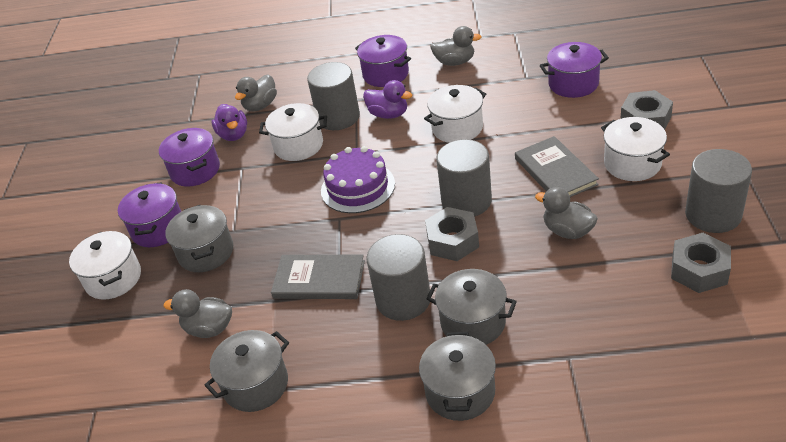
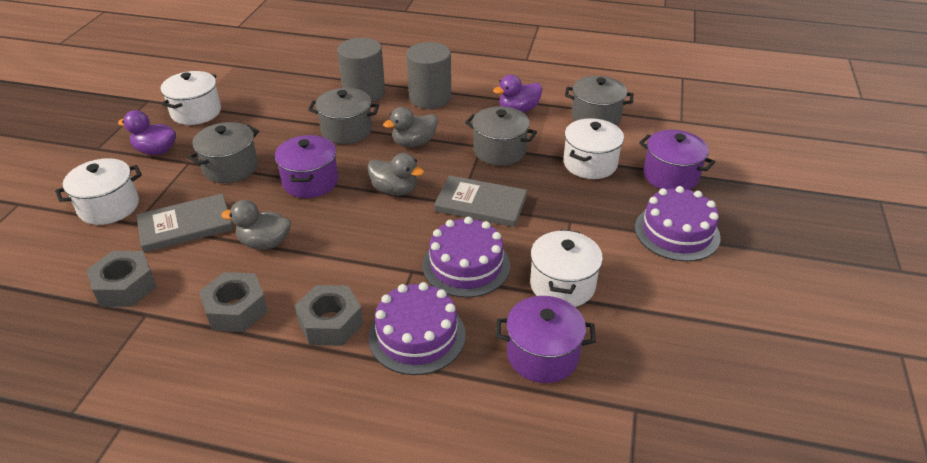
grey cylinder: 4 -> 2
grey duck: 4 -> 3
purple cake: 1 -> 3
purple pot: 4 -> 3

